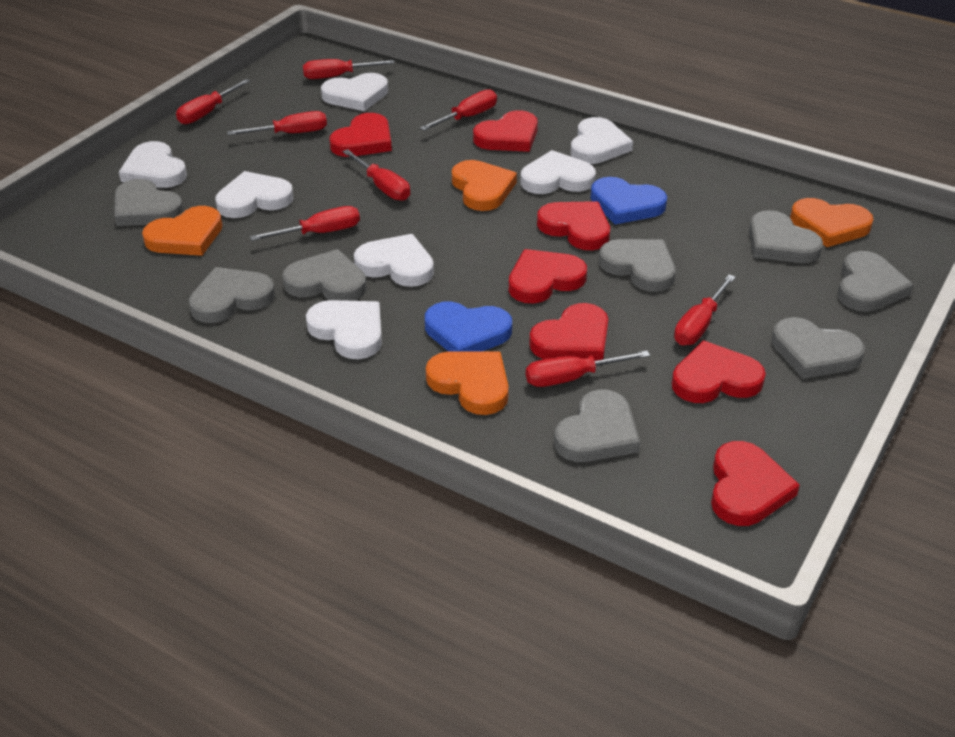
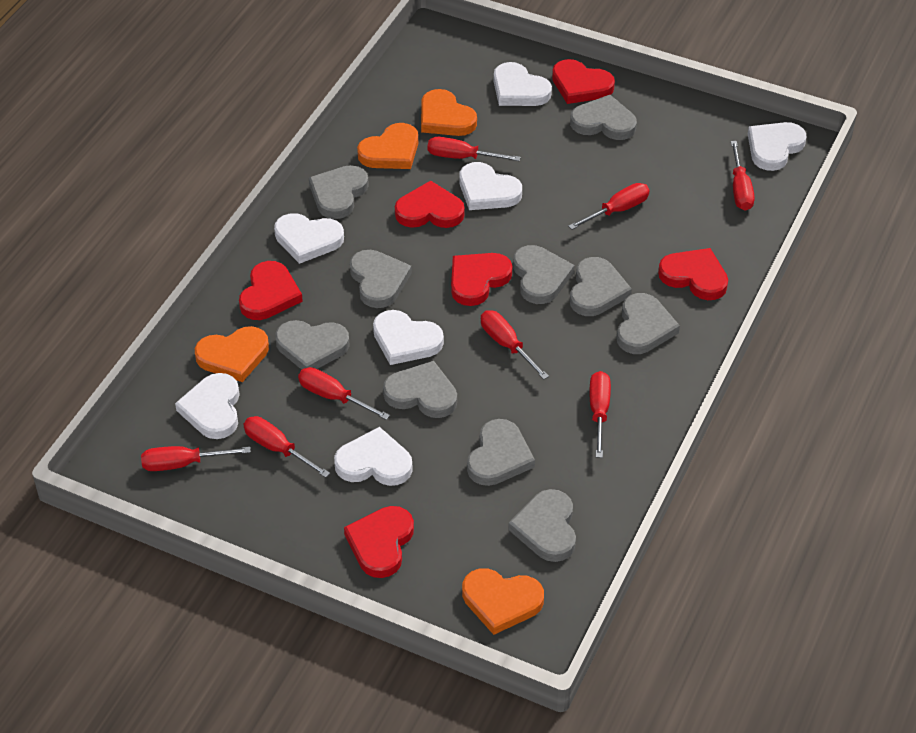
blue heart: 2 -> 0
grey heart: 8 -> 10
red heart: 7 -> 6

